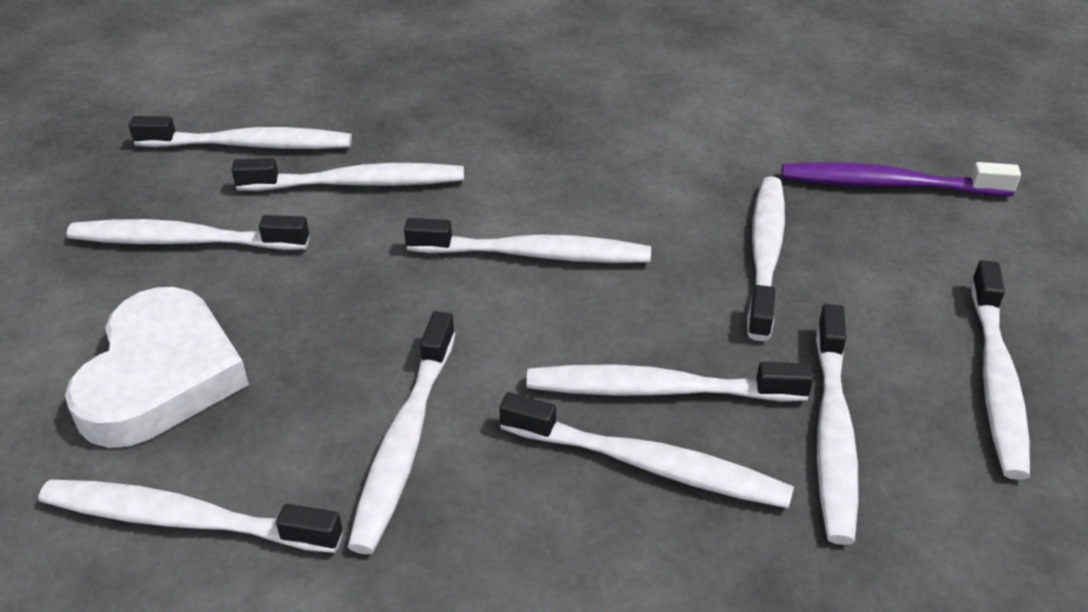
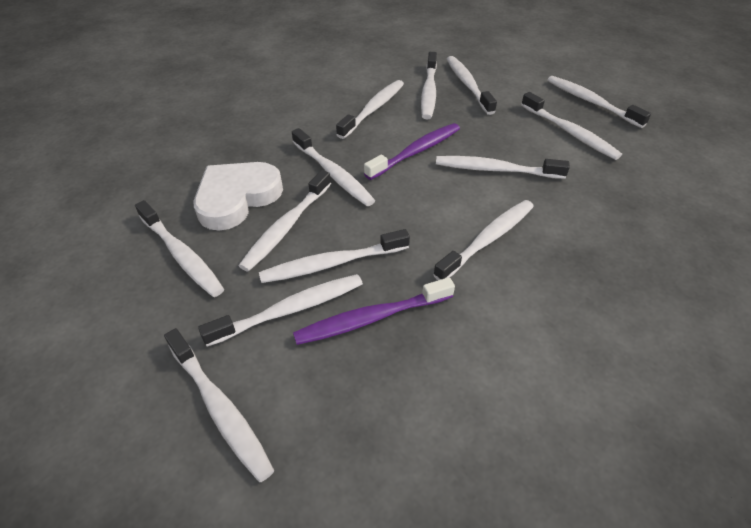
purple toothbrush: 1 -> 2
white toothbrush: 11 -> 13

